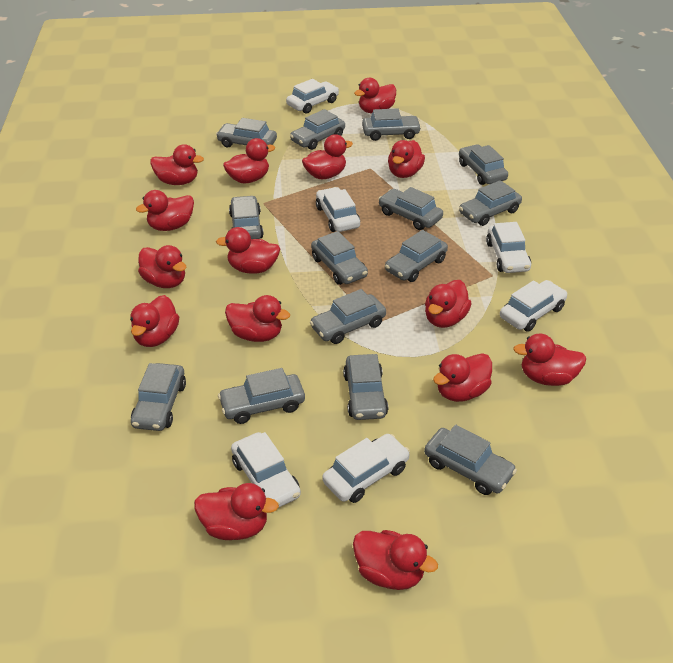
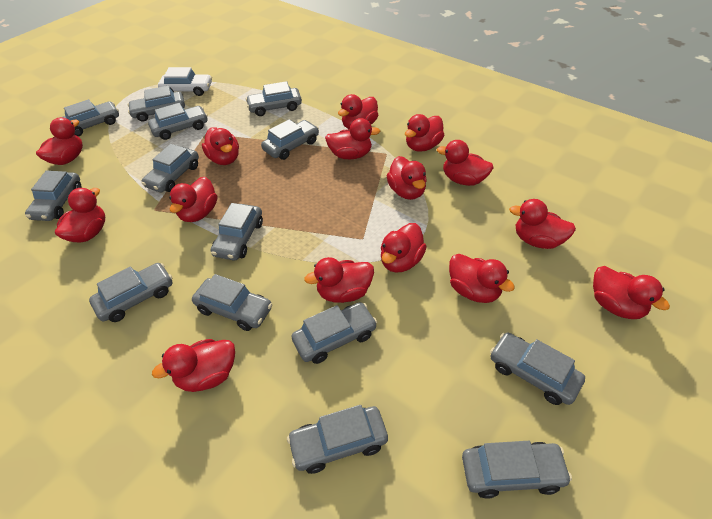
white car: 6 -> 1

